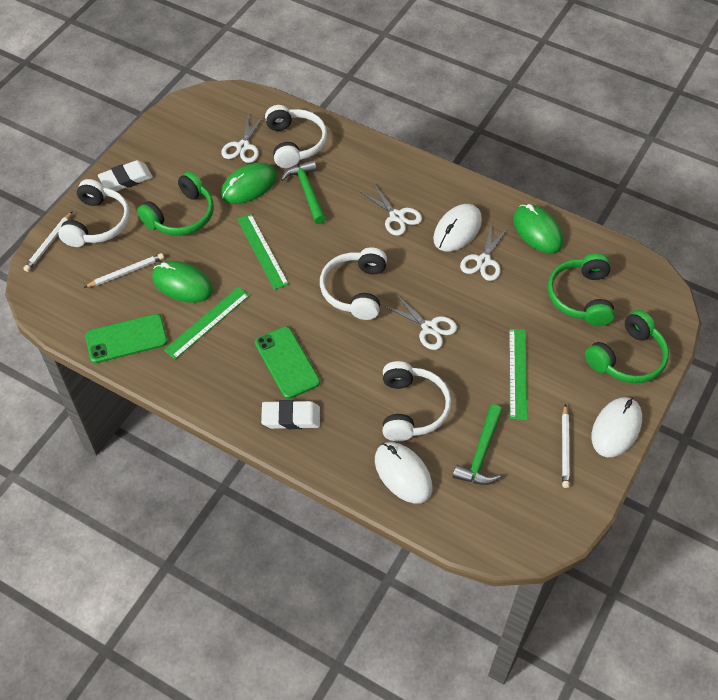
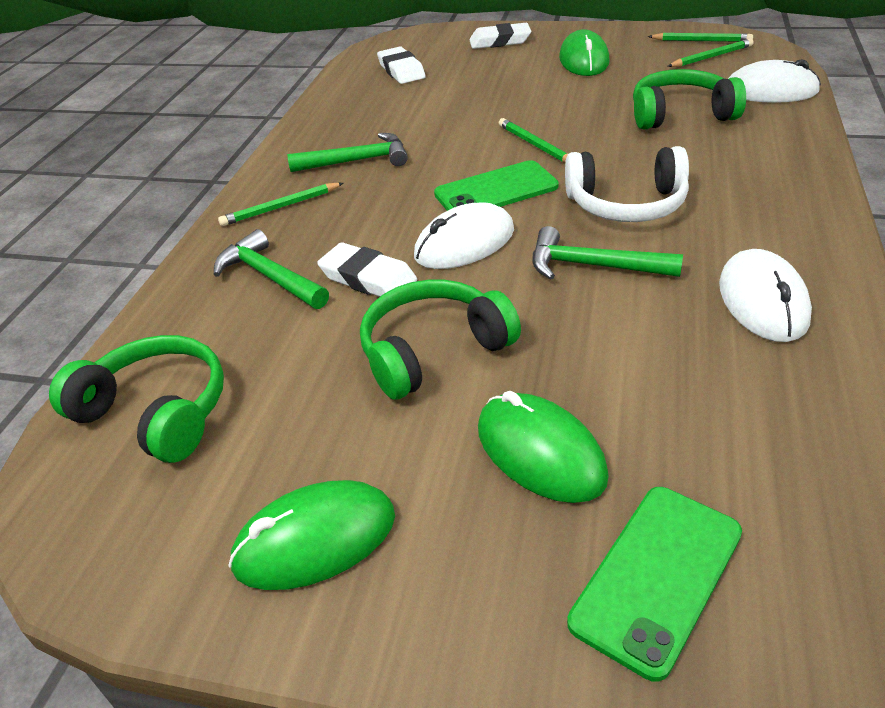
green hammer: 2 -> 3
green pencil: 0 -> 4
green ruler: 3 -> 0
white eraser: 2 -> 3
white headphones: 4 -> 1
white pencil: 3 -> 0
white scissors: 4 -> 0

